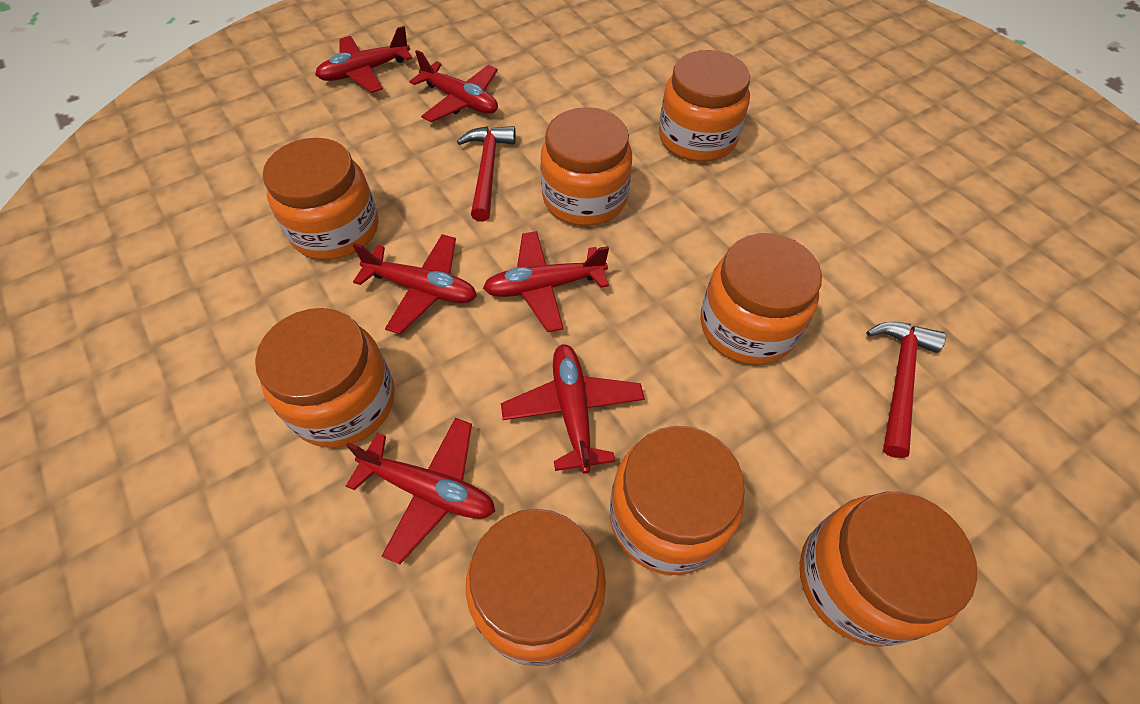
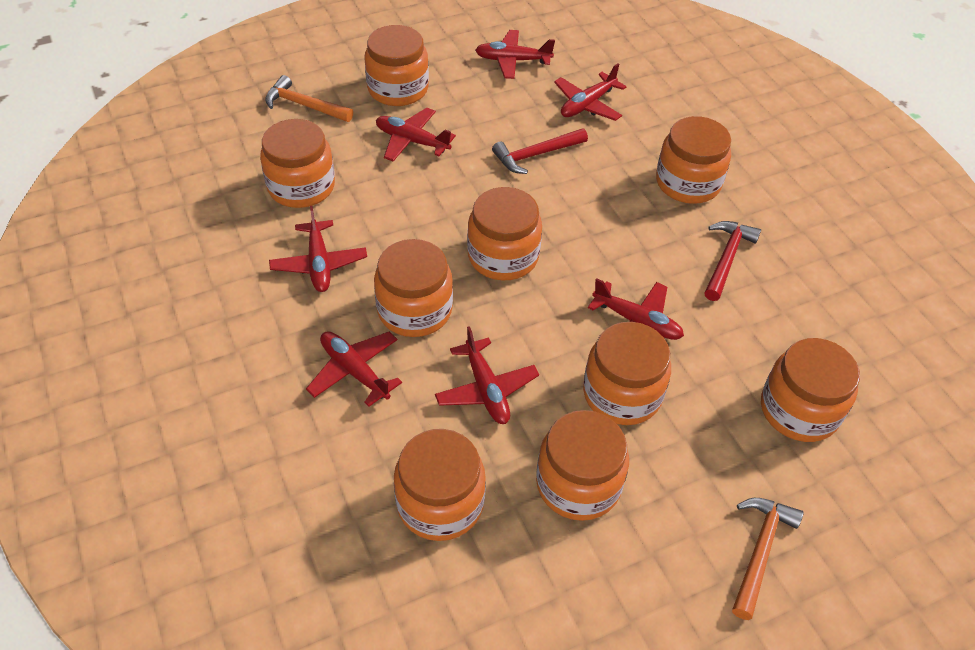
orange hammer: 0 -> 2
orange jar: 8 -> 9
red plane: 6 -> 7

